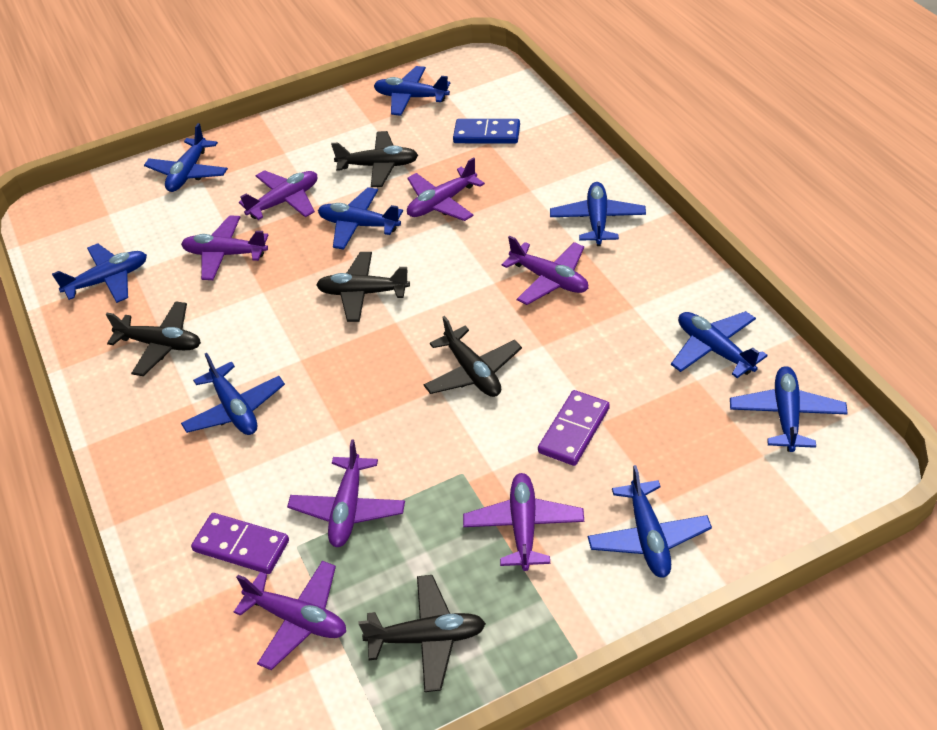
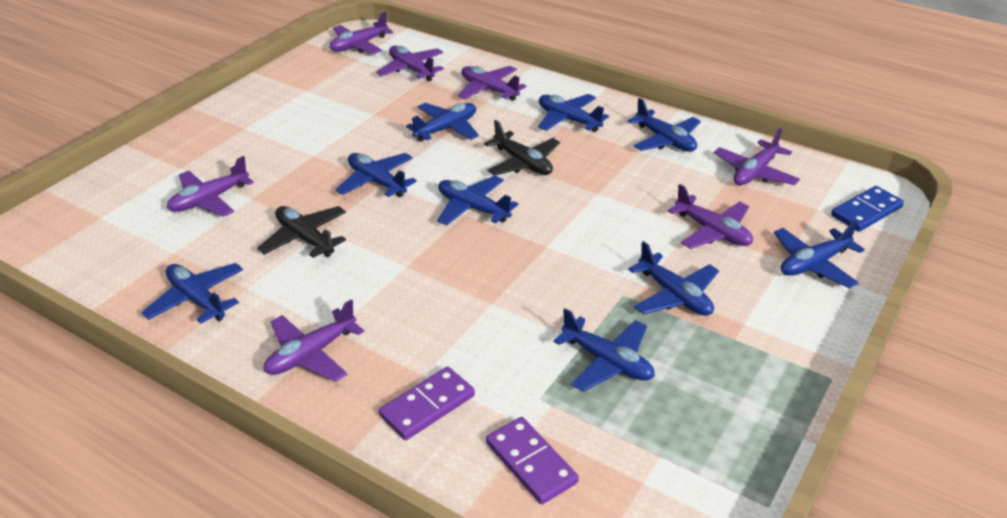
black plane: 5 -> 2

